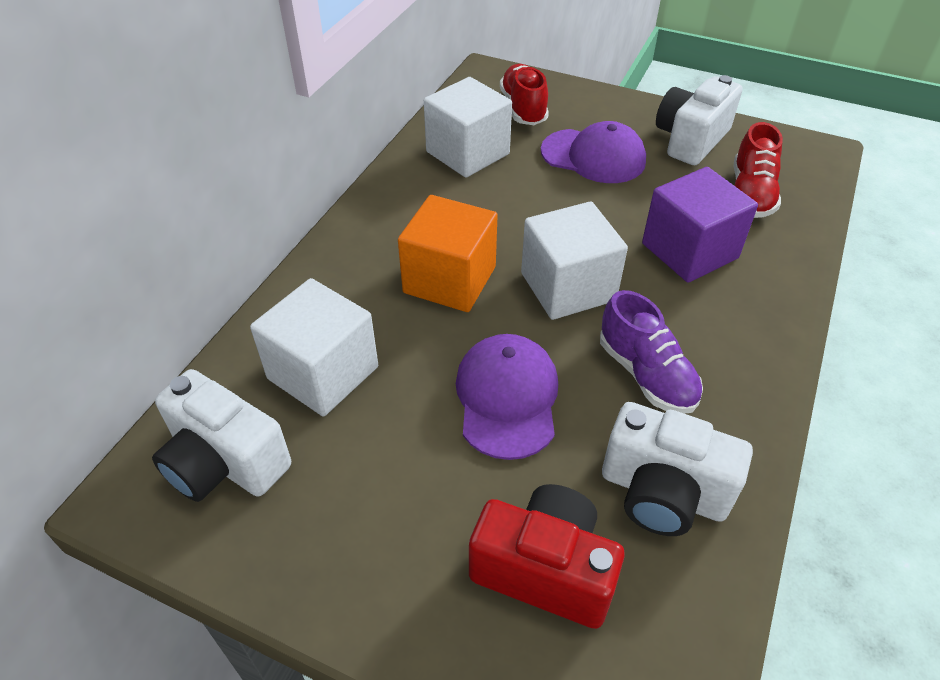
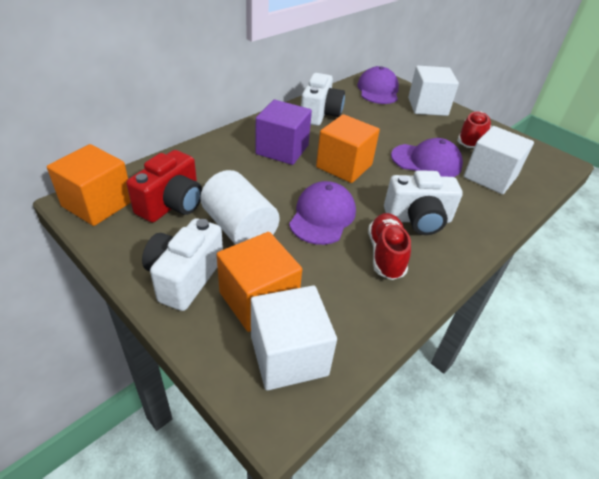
orange cube: 1 -> 3
purple cap: 2 -> 3
purple shoe: 1 -> 0
white cylinder: 0 -> 1

